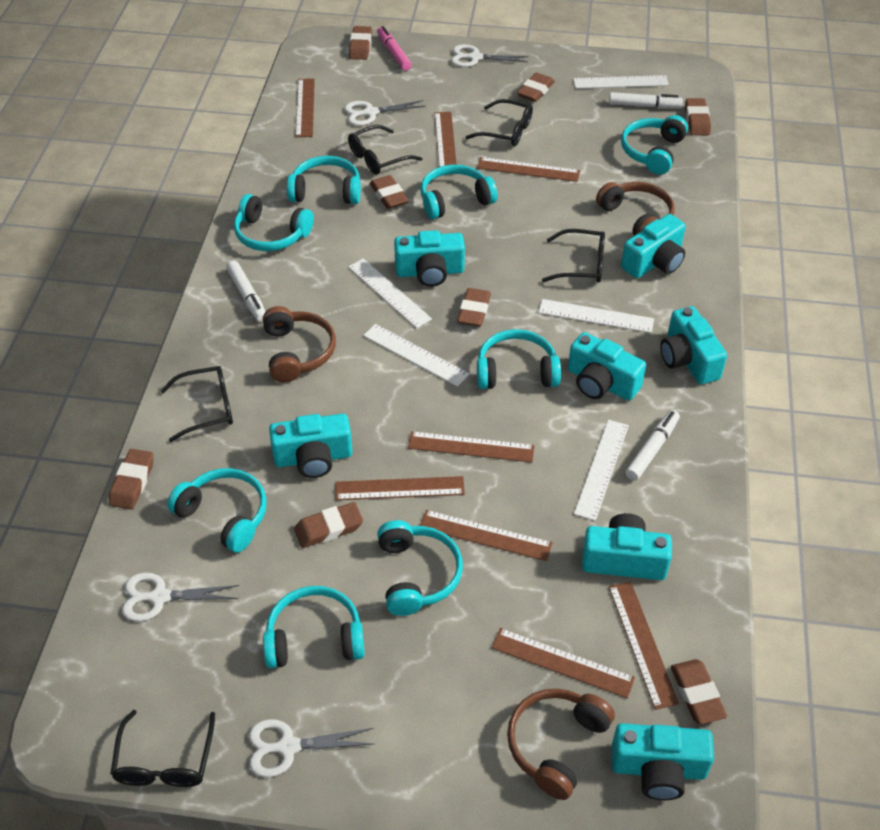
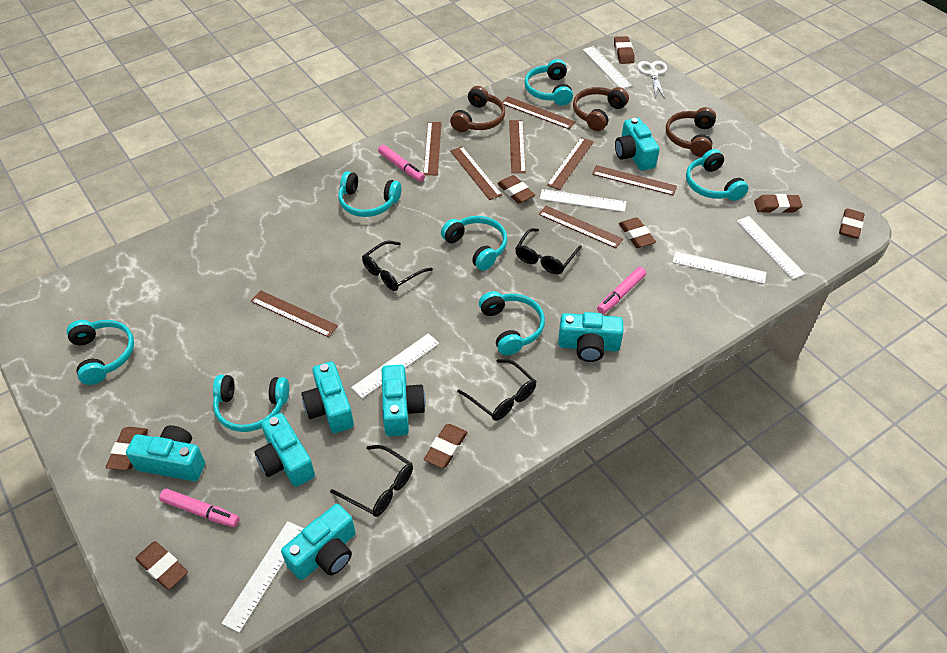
black glasses: 5 -> 4
pink marker: 1 -> 3
turquoise headphones: 8 -> 7
white marker: 3 -> 0
white ruler: 5 -> 6
white scissors: 4 -> 1

